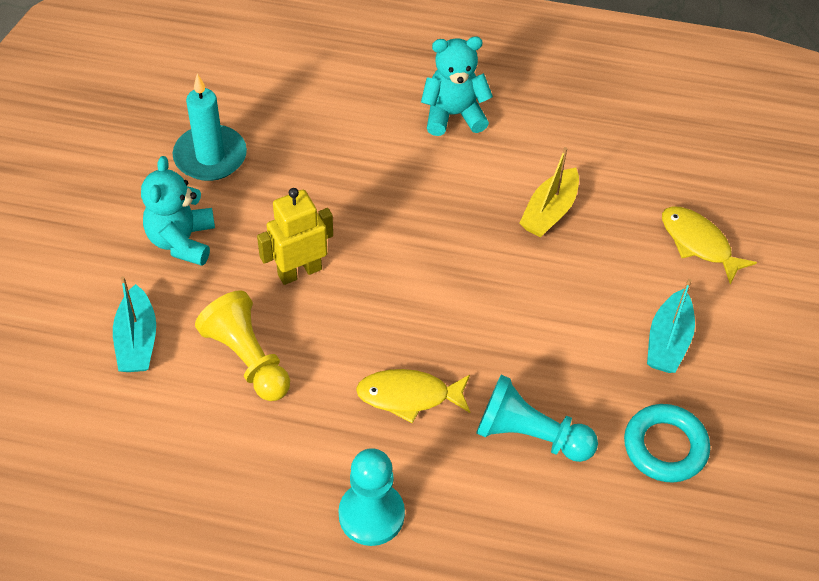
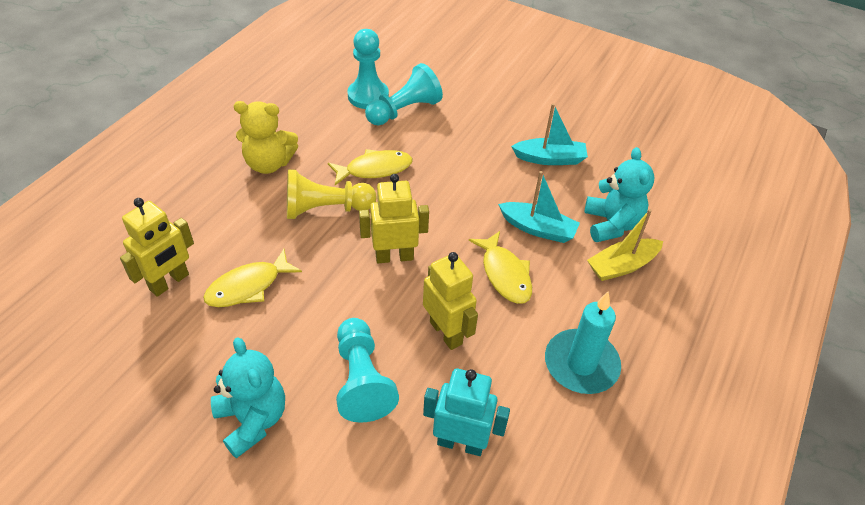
turquoise pawn: 2 -> 3
turquoise ring: 1 -> 0
turquoise robot: 0 -> 1
yellow fish: 2 -> 3
yellow robot: 1 -> 3
yellow teddy bear: 0 -> 1

